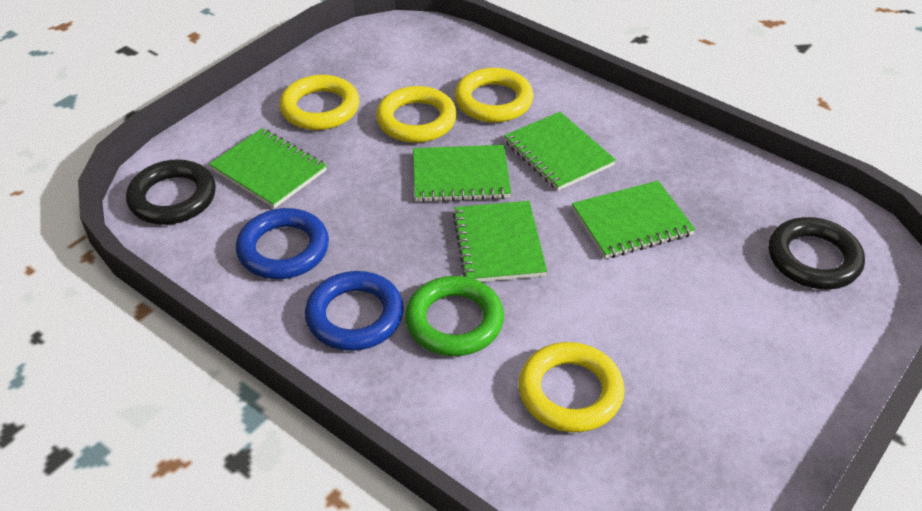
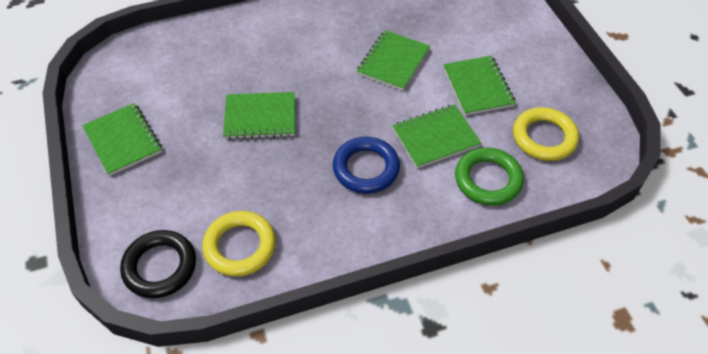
black ring: 2 -> 1
blue ring: 2 -> 1
yellow ring: 4 -> 2

